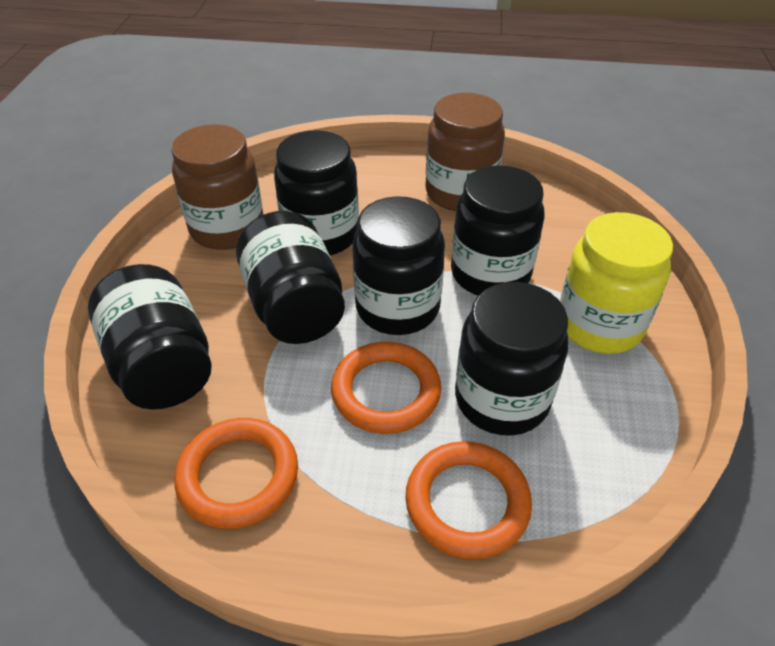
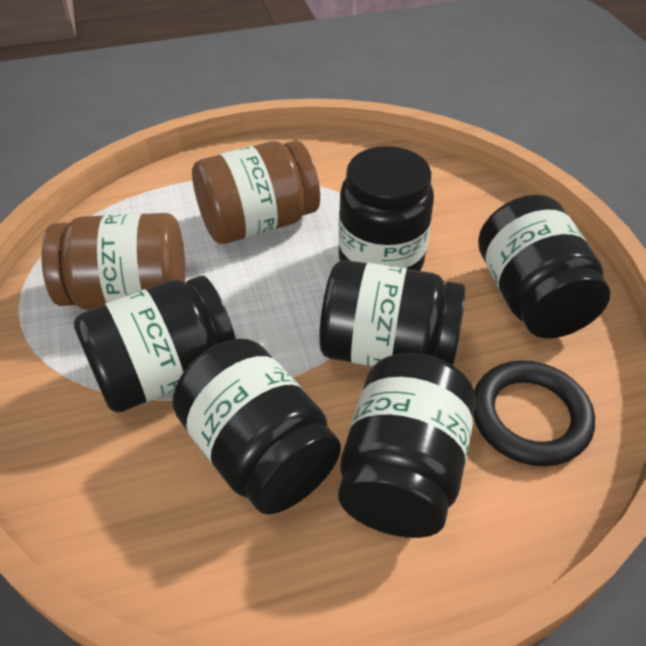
black ring: 0 -> 1
orange ring: 3 -> 0
yellow jar: 1 -> 0

